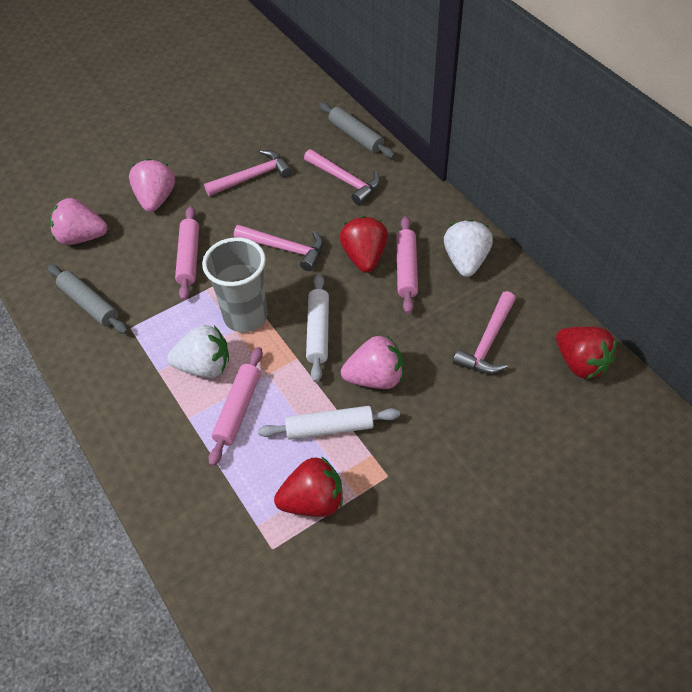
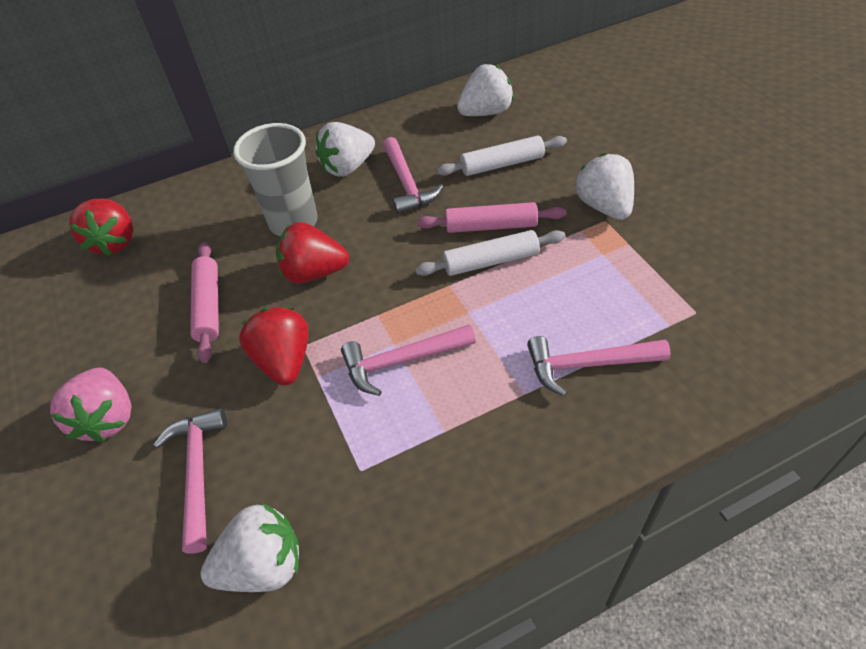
grey rolling pin: 2 -> 0
pink rolling pin: 3 -> 2
pink strawberry: 3 -> 1
white strawberry: 2 -> 4

